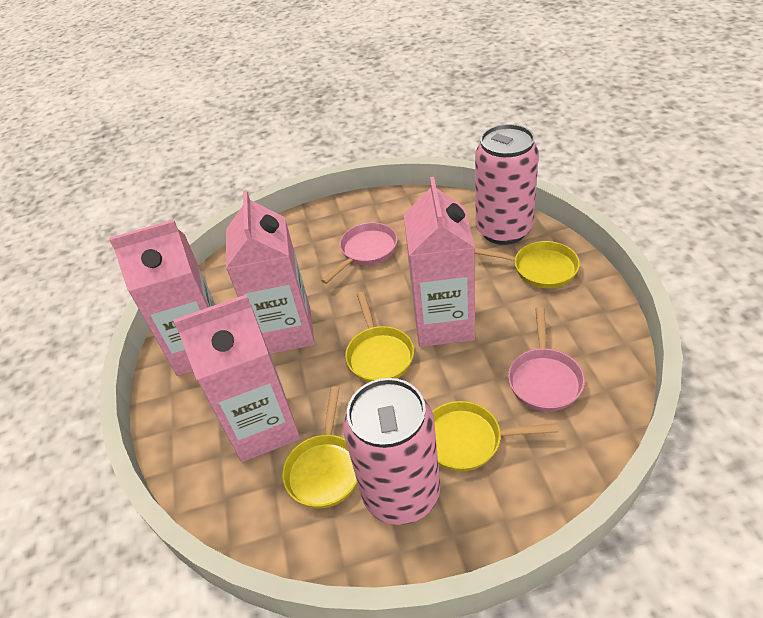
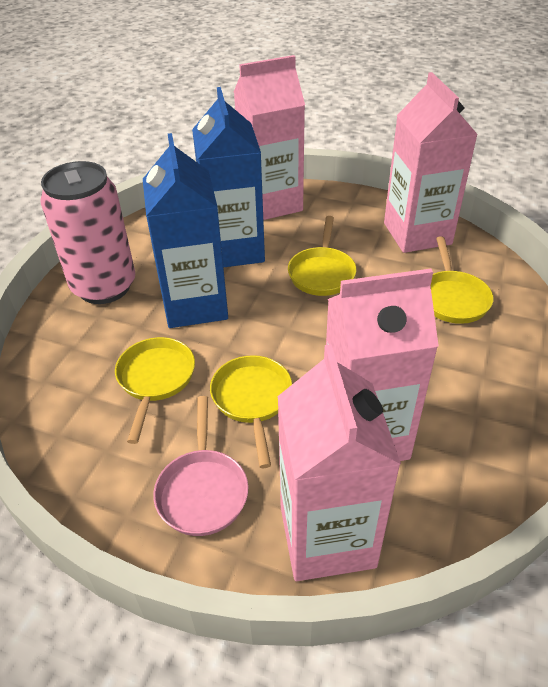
blue carton: 0 -> 2
pink can: 2 -> 1
pink pan: 2 -> 1

